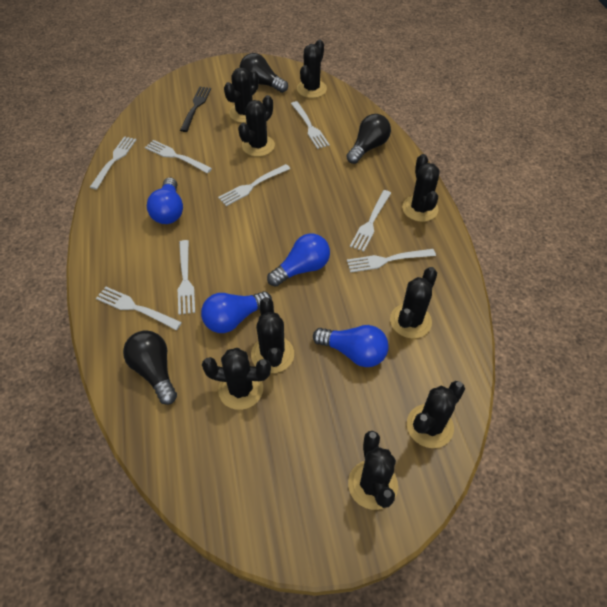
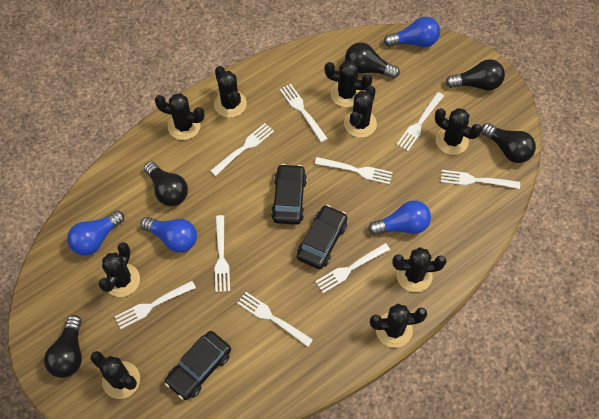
black car: 0 -> 3
black fork: 1 -> 0
black light bulb: 3 -> 5
white fork: 8 -> 9

